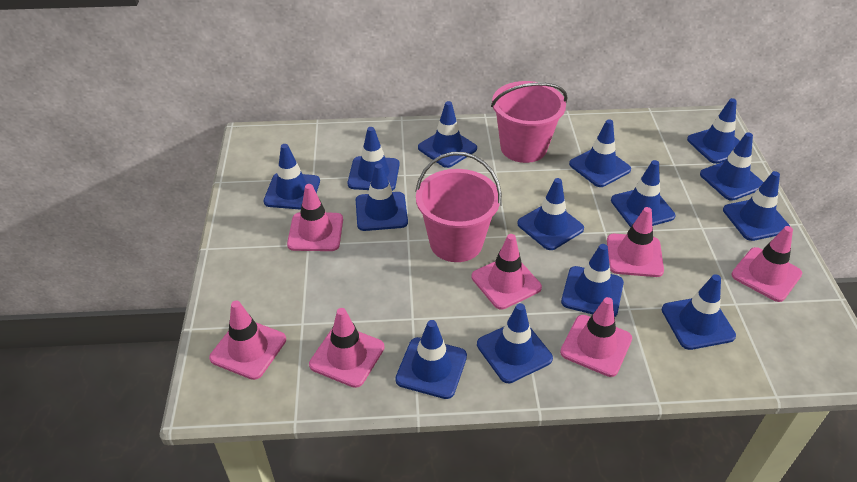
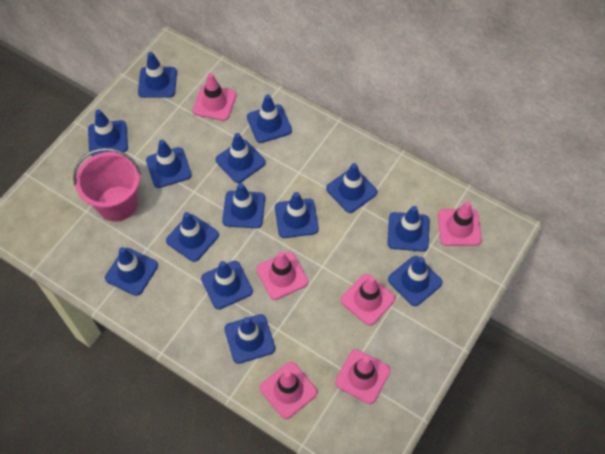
pink bucket: 2 -> 1
pink traffic cone: 7 -> 6

